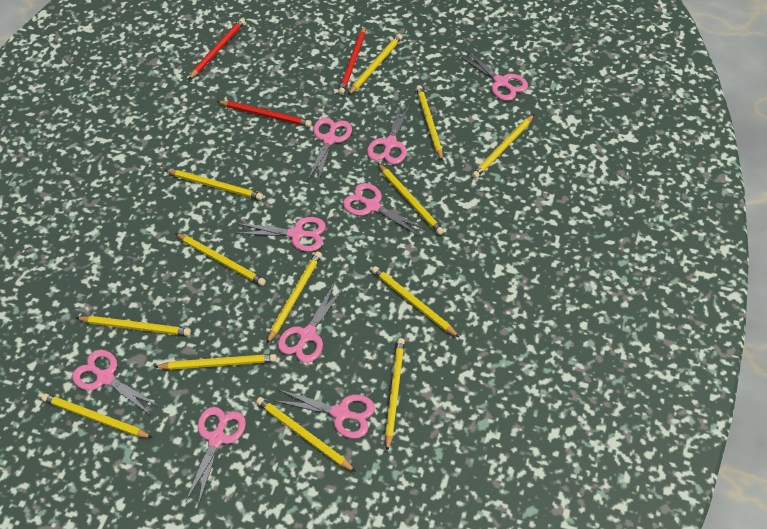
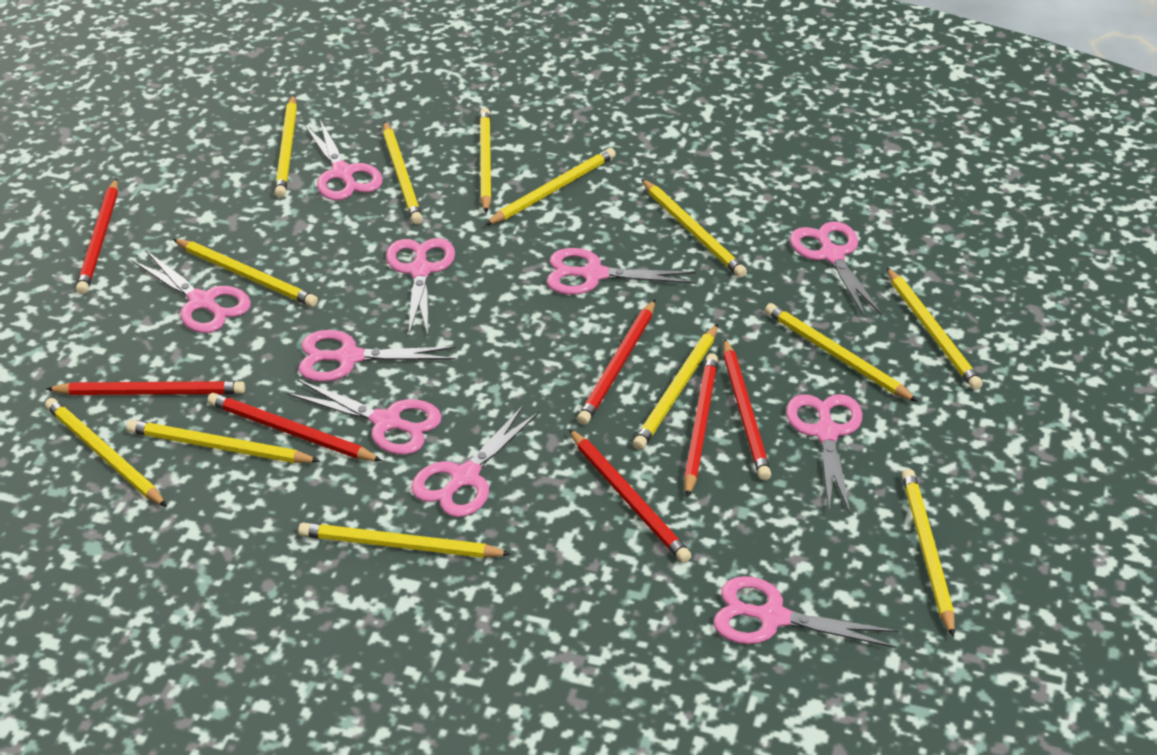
pink scissors: 9 -> 10
red pencil: 3 -> 7

